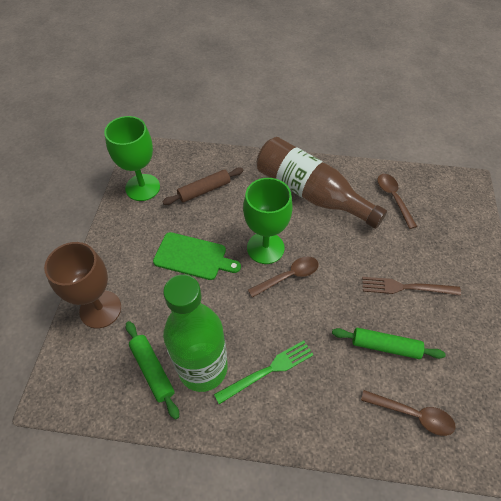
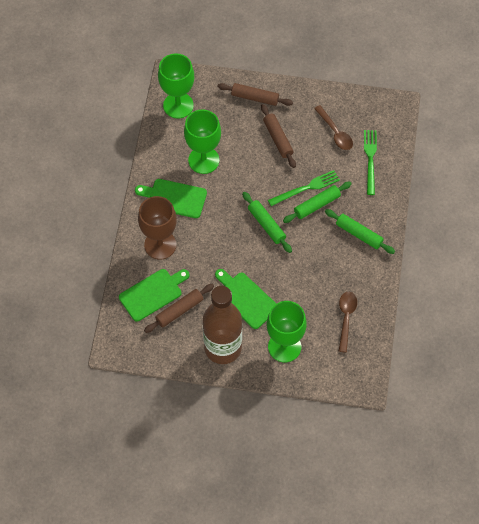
brown fork: 1 -> 0
brown rolling pin: 1 -> 3
brown spoon: 3 -> 2
green bottle: 1 -> 0
green cutting board: 1 -> 3
green fork: 1 -> 2
green goblet: 2 -> 3
green rolling pin: 2 -> 3

